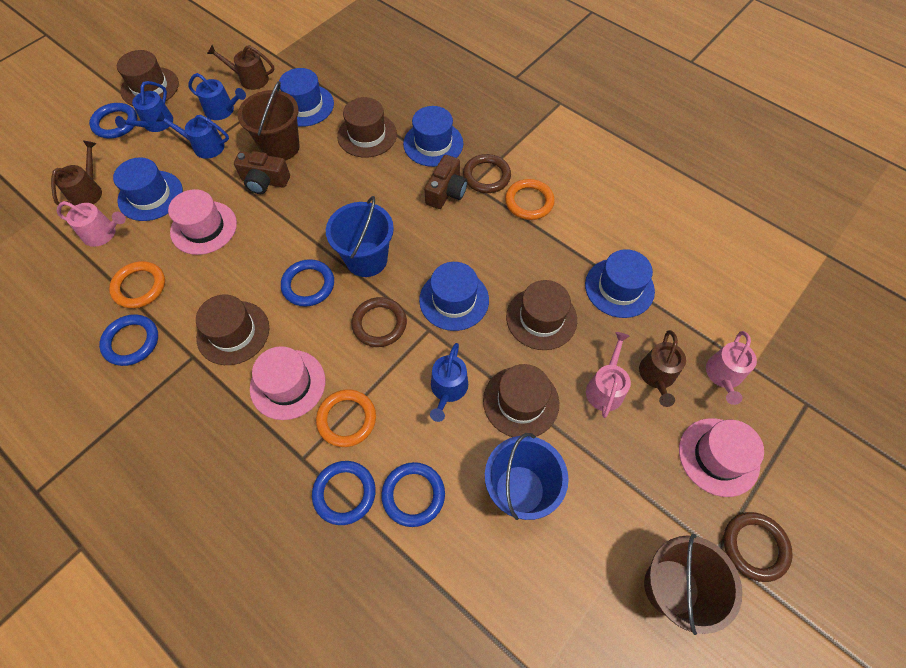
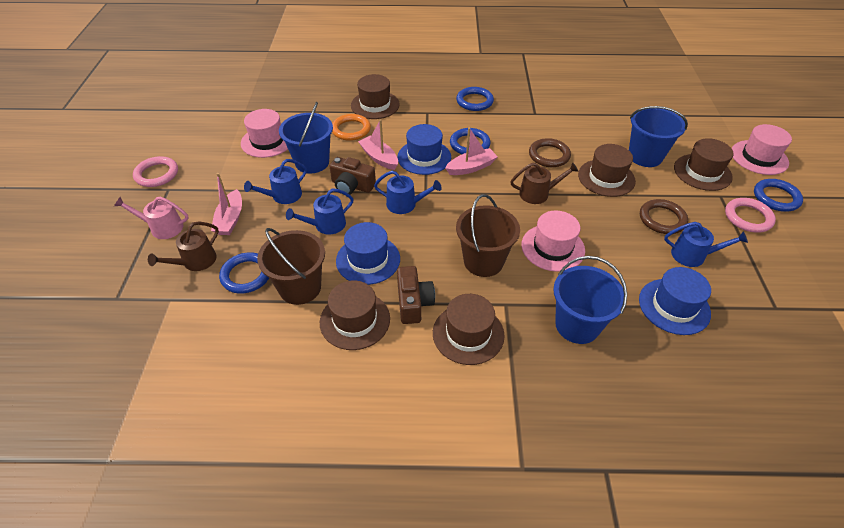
blue bucket: 2 -> 3
blue hat: 5 -> 3
blue ring: 5 -> 4
brown ring: 3 -> 2
brown watering can: 3 -> 2
orange ring: 3 -> 1
pink boat: 0 -> 3
pink ring: 0 -> 2
pink watering can: 3 -> 1

